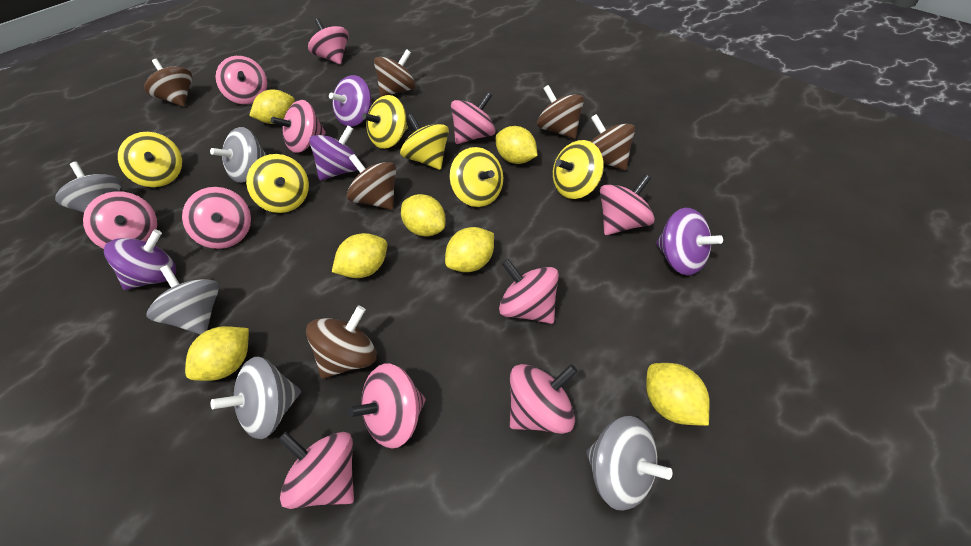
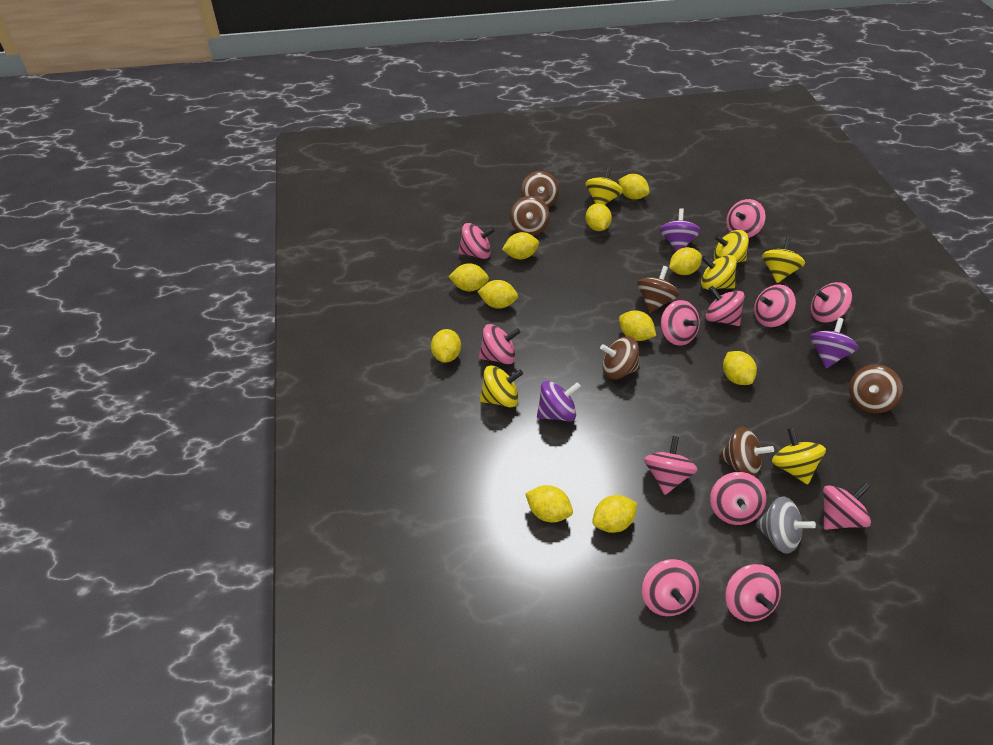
grey spinning top: 5 -> 1
pink spinning top: 11 -> 12
purple spinning top: 4 -> 3
yellow lemon: 7 -> 11

